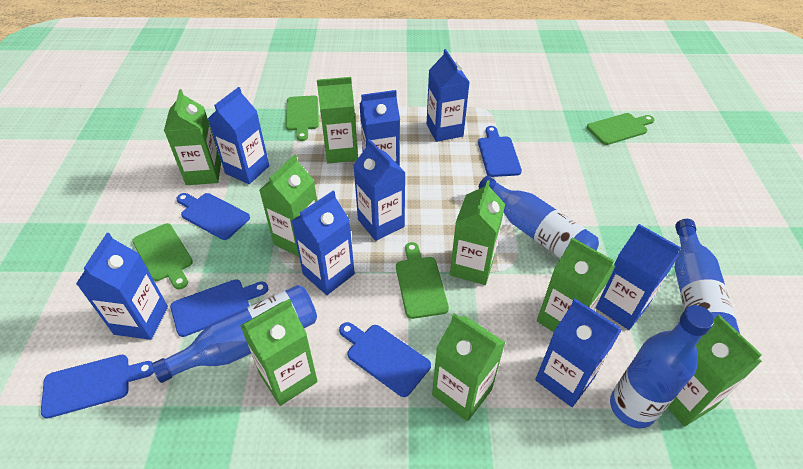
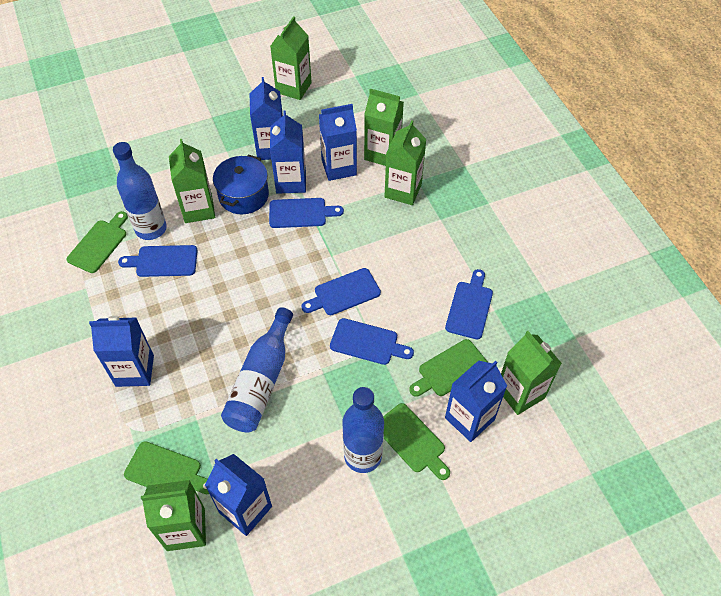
blue bottle: 4 -> 3
blue carton: 8 -> 6
blue pot: 0 -> 1
green carton: 8 -> 6

